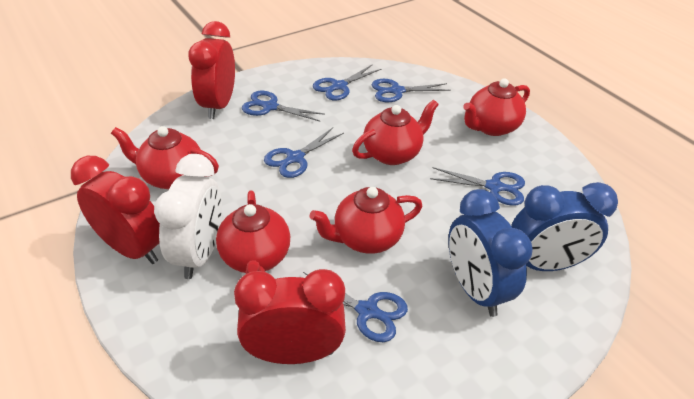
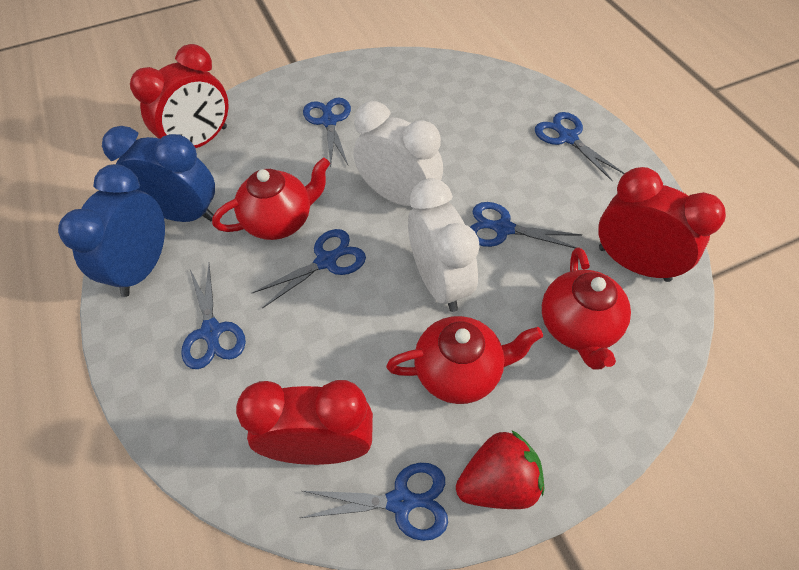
red strawberry: 0 -> 1
red teapot: 5 -> 3
white clock: 1 -> 2

